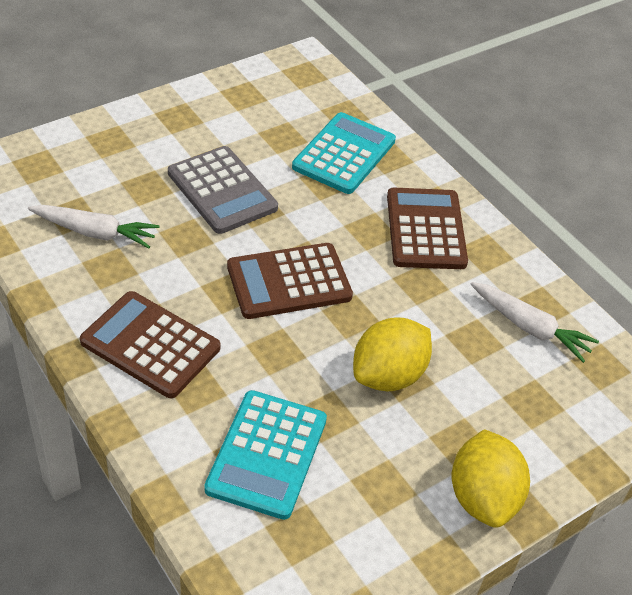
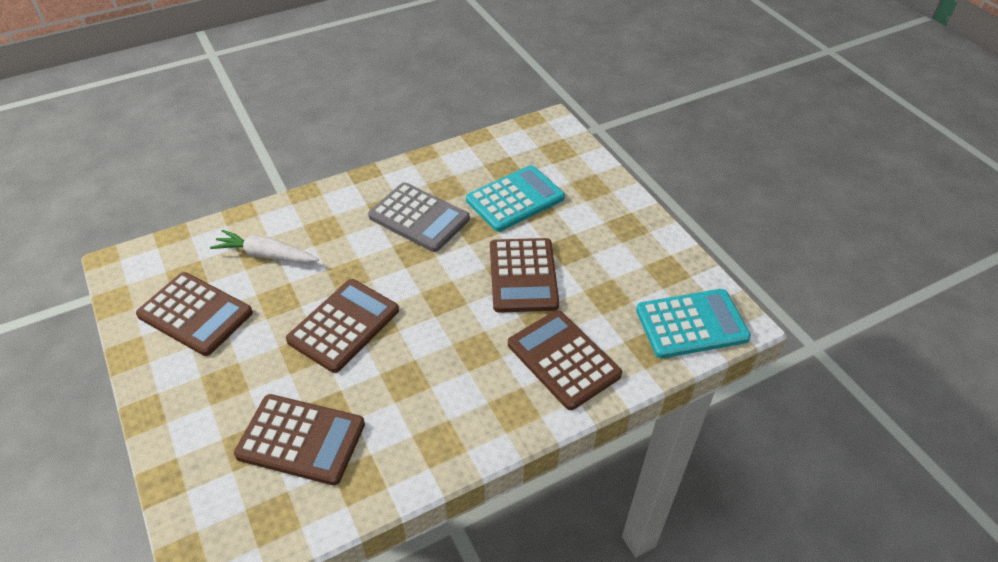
brown calculator: 3 -> 5
white carrot: 2 -> 1
yellow lemon: 2 -> 0

